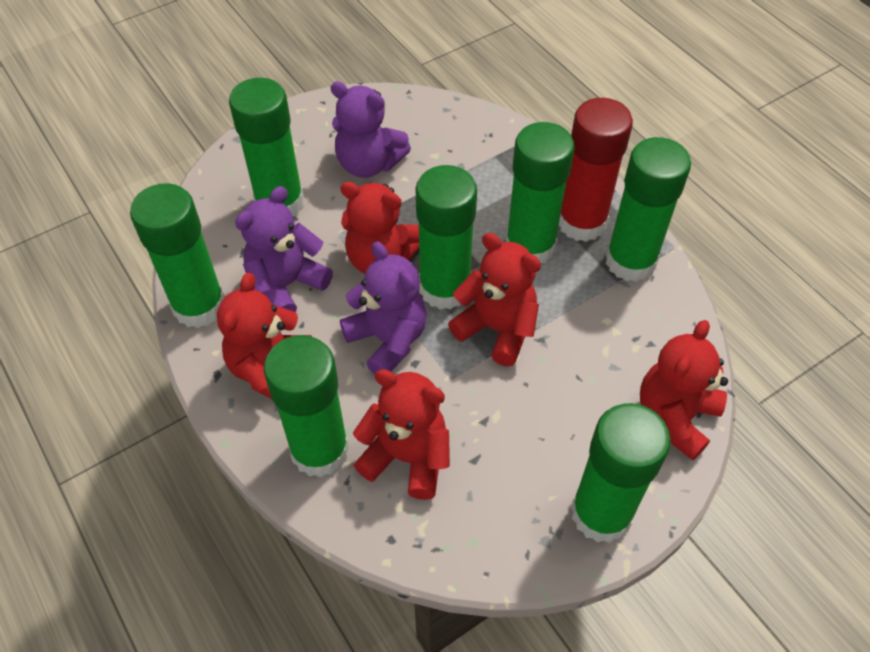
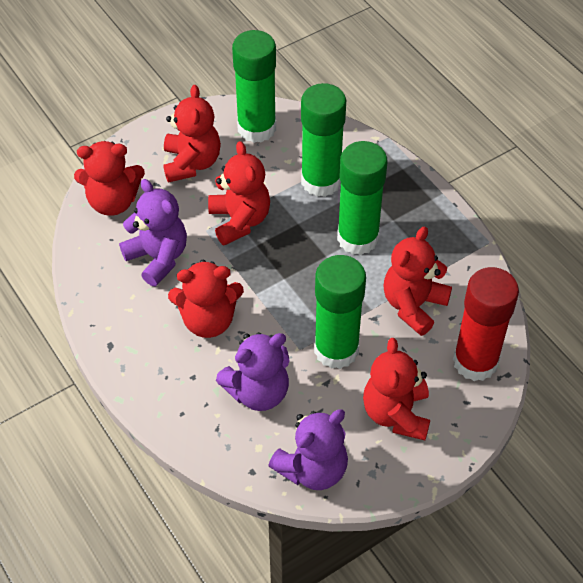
green glue stick: 7 -> 4
red teddy bear: 5 -> 6

